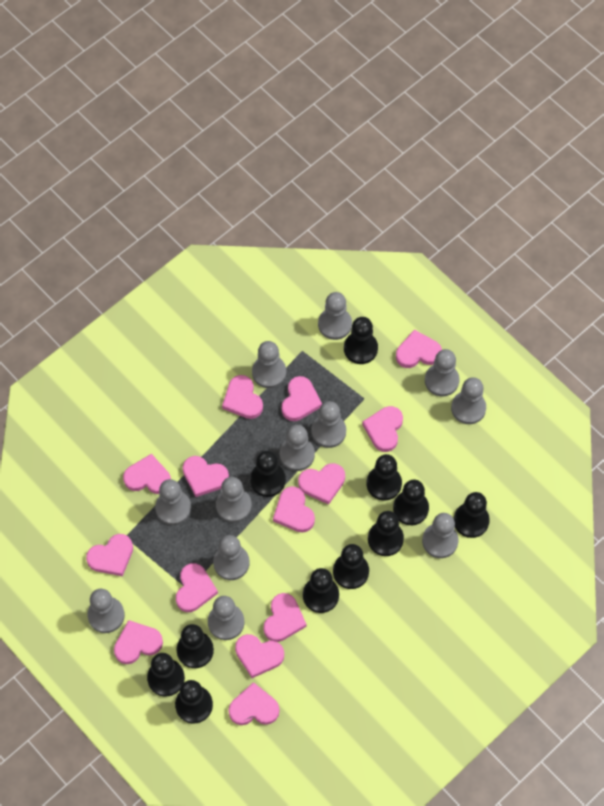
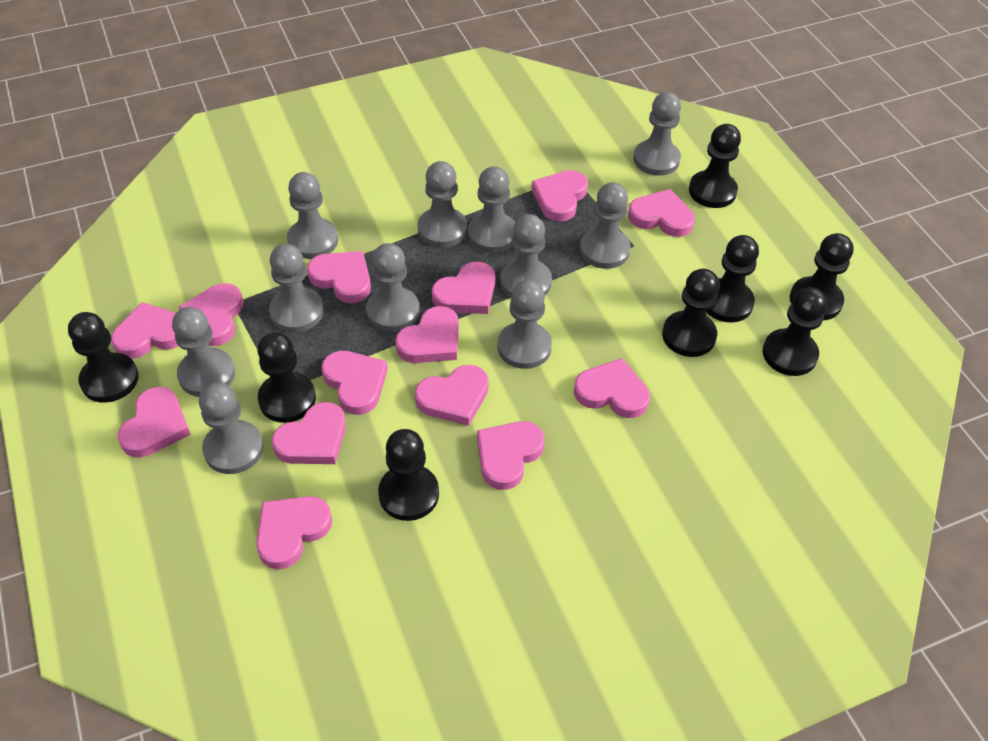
black pawn: 11 -> 8
grey pawn: 12 -> 11

